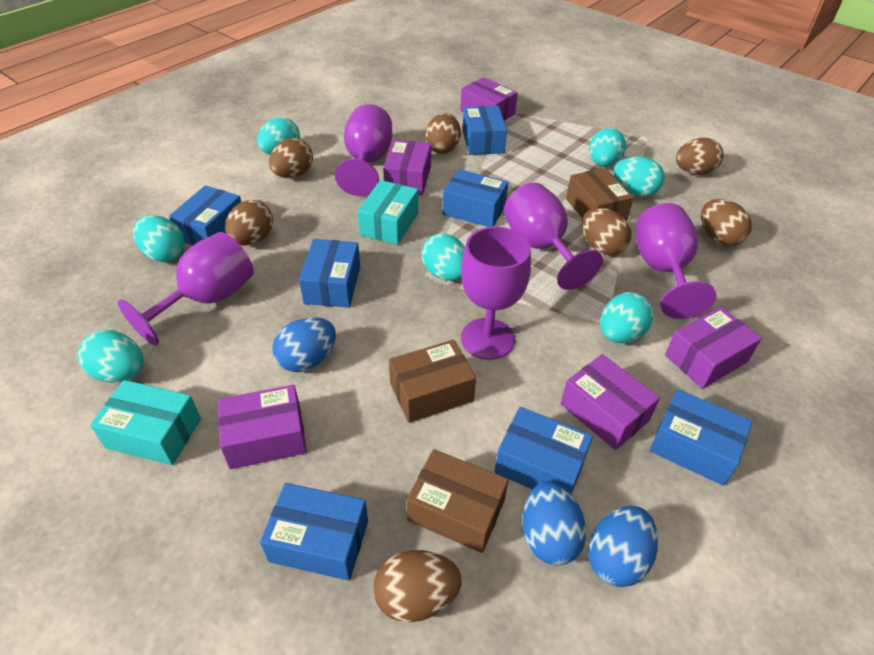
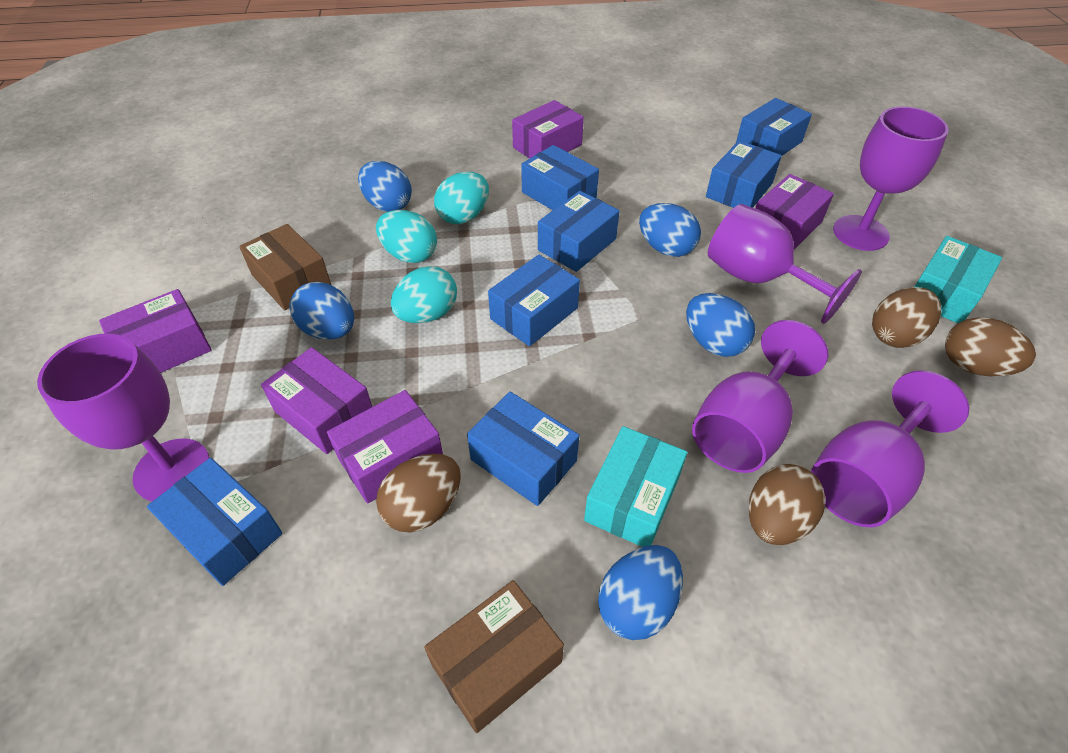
blue egg: 3 -> 5
brown box: 3 -> 2
brown egg: 7 -> 4
turquoise egg: 7 -> 3

